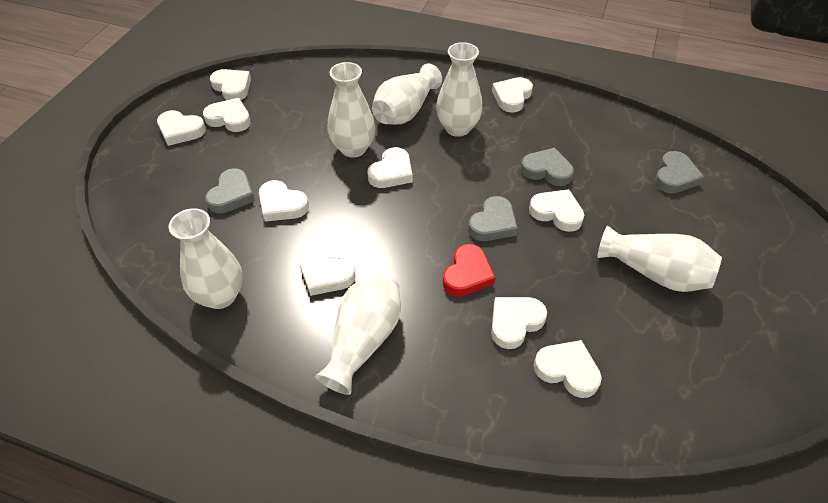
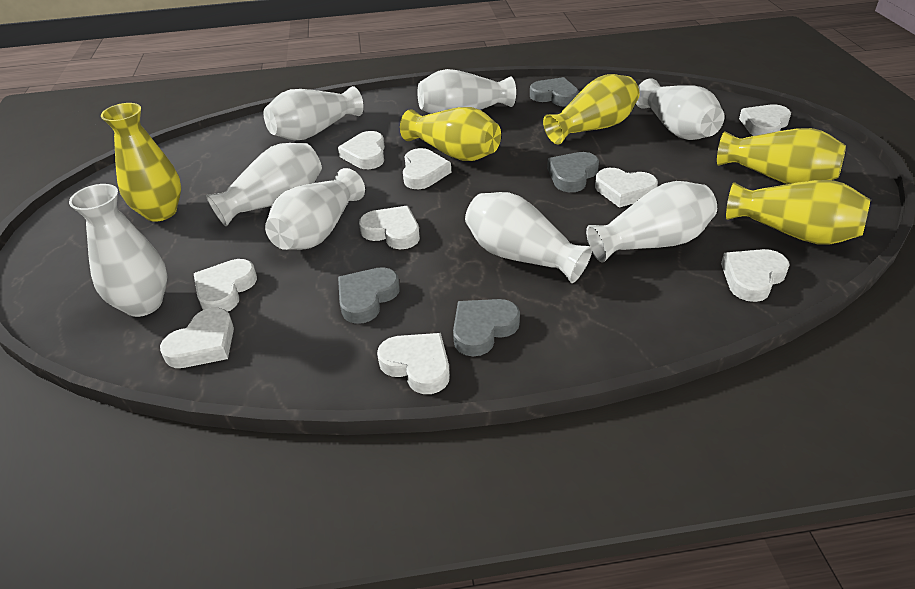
red heart: 1 -> 0
white heart: 10 -> 9
white vase: 6 -> 8
yellow vase: 0 -> 5

